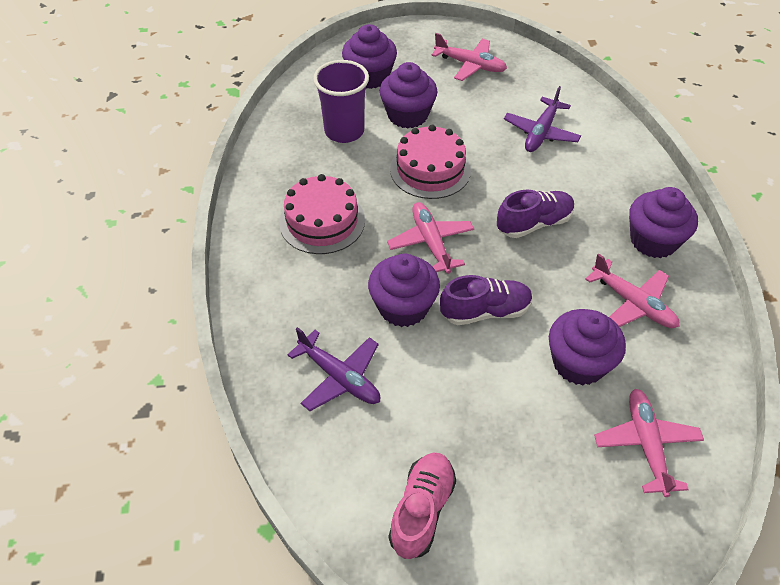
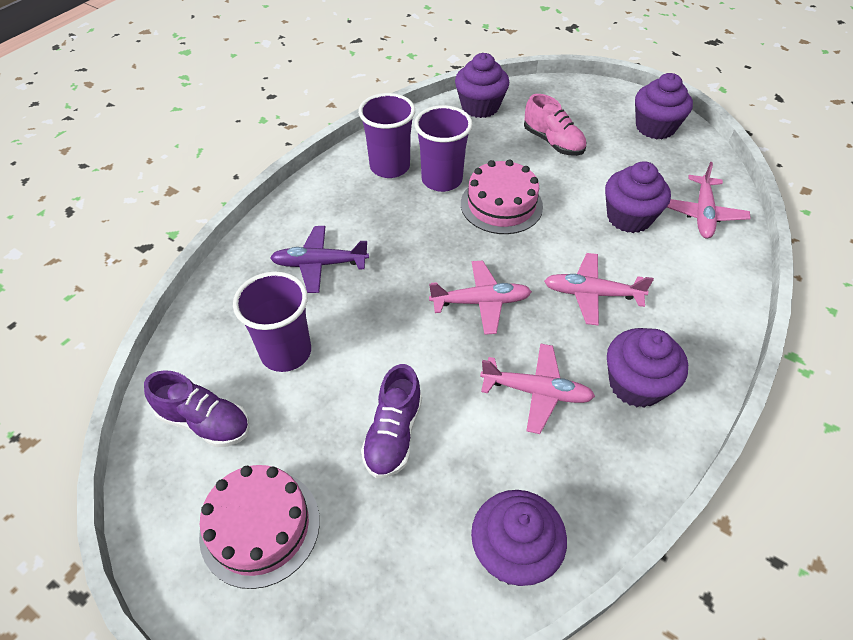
purple cup: 1 -> 3
purple plane: 2 -> 1

